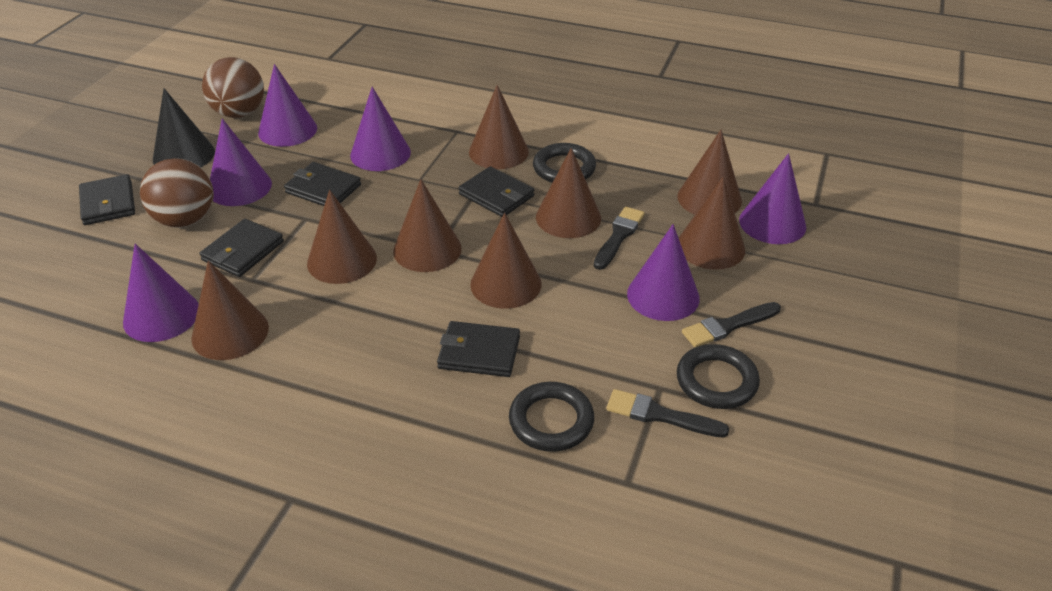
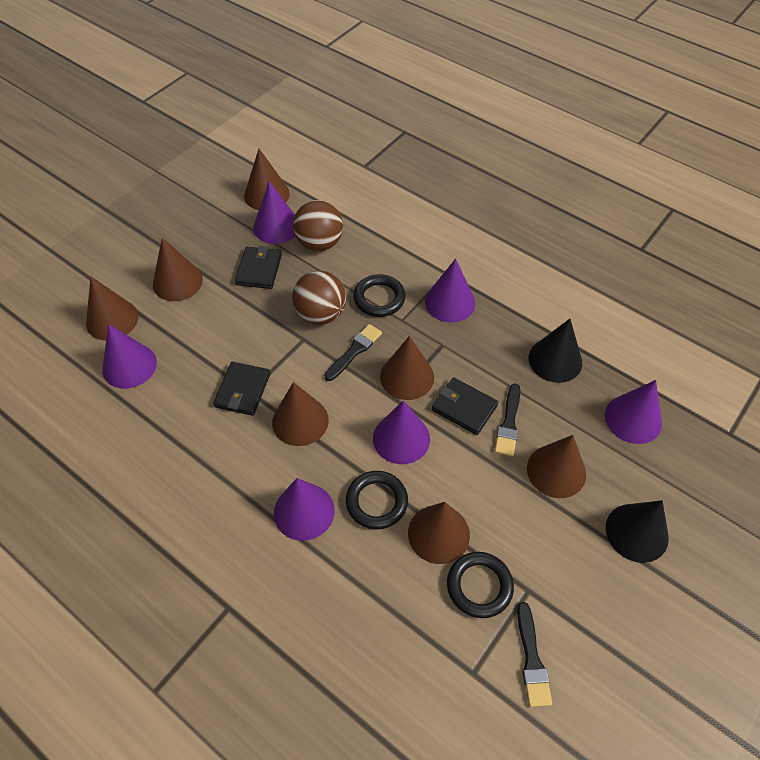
black cone: 1 -> 2
black wallet: 5 -> 3
brown cone: 8 -> 7

